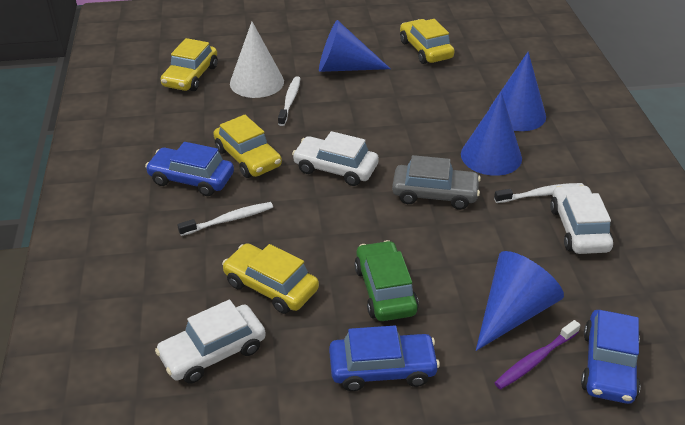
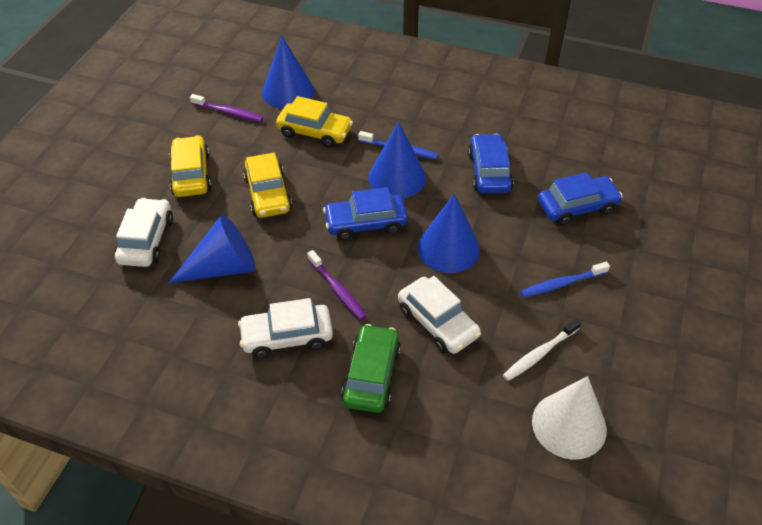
blue toothbrush: 0 -> 2
grey car: 1 -> 0
purple toothbrush: 1 -> 2
white toothbrush: 3 -> 1
yellow car: 4 -> 3

